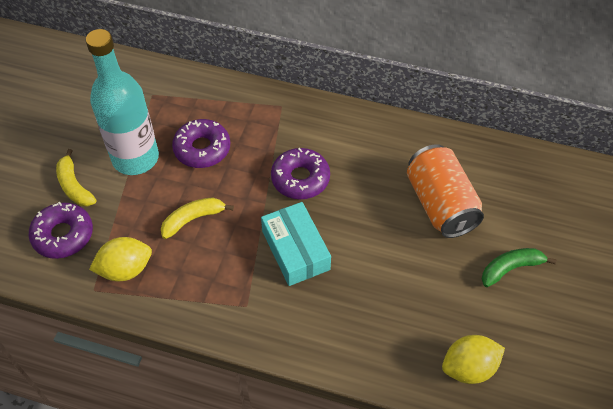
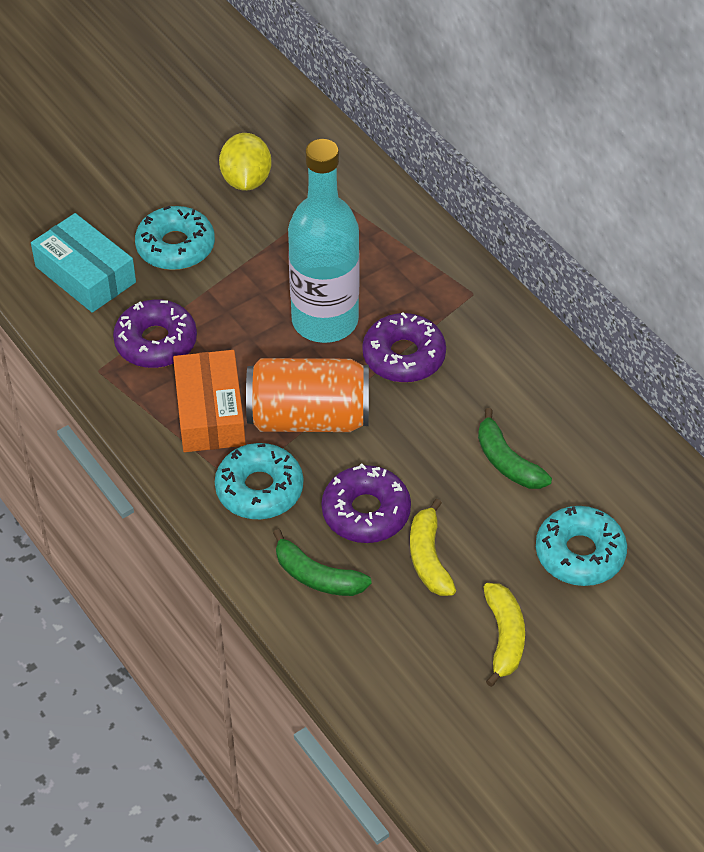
green banana: 1 -> 2
orange box: 0 -> 1
turquoise donut: 0 -> 3
yellow lemon: 2 -> 1

